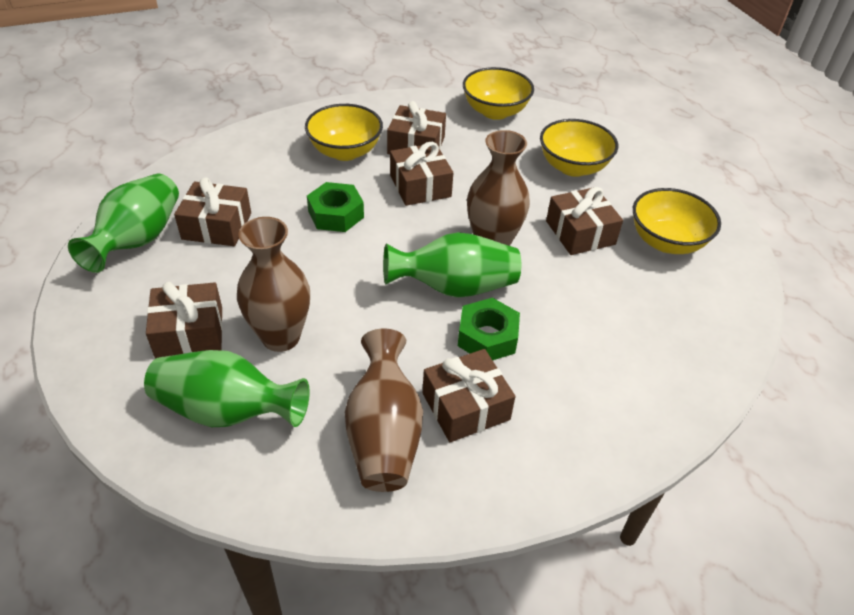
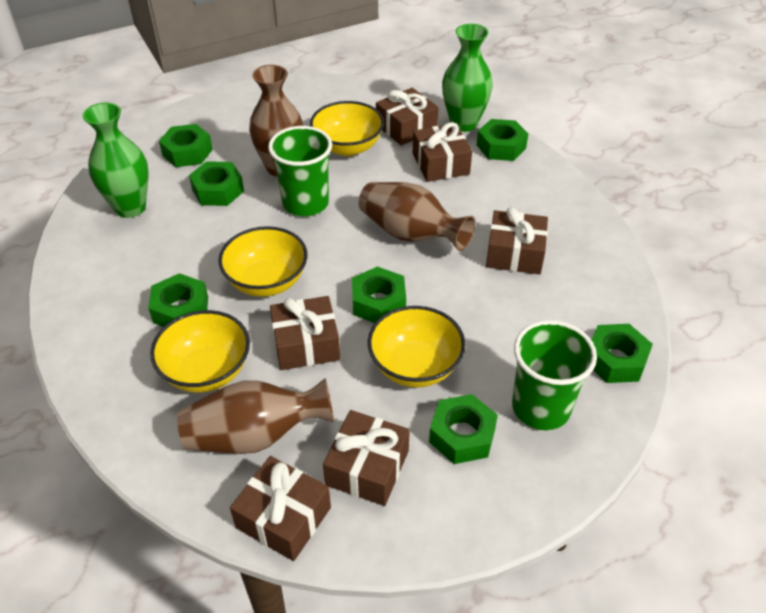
green cup: 0 -> 2
green nut: 2 -> 7
green vase: 3 -> 2

